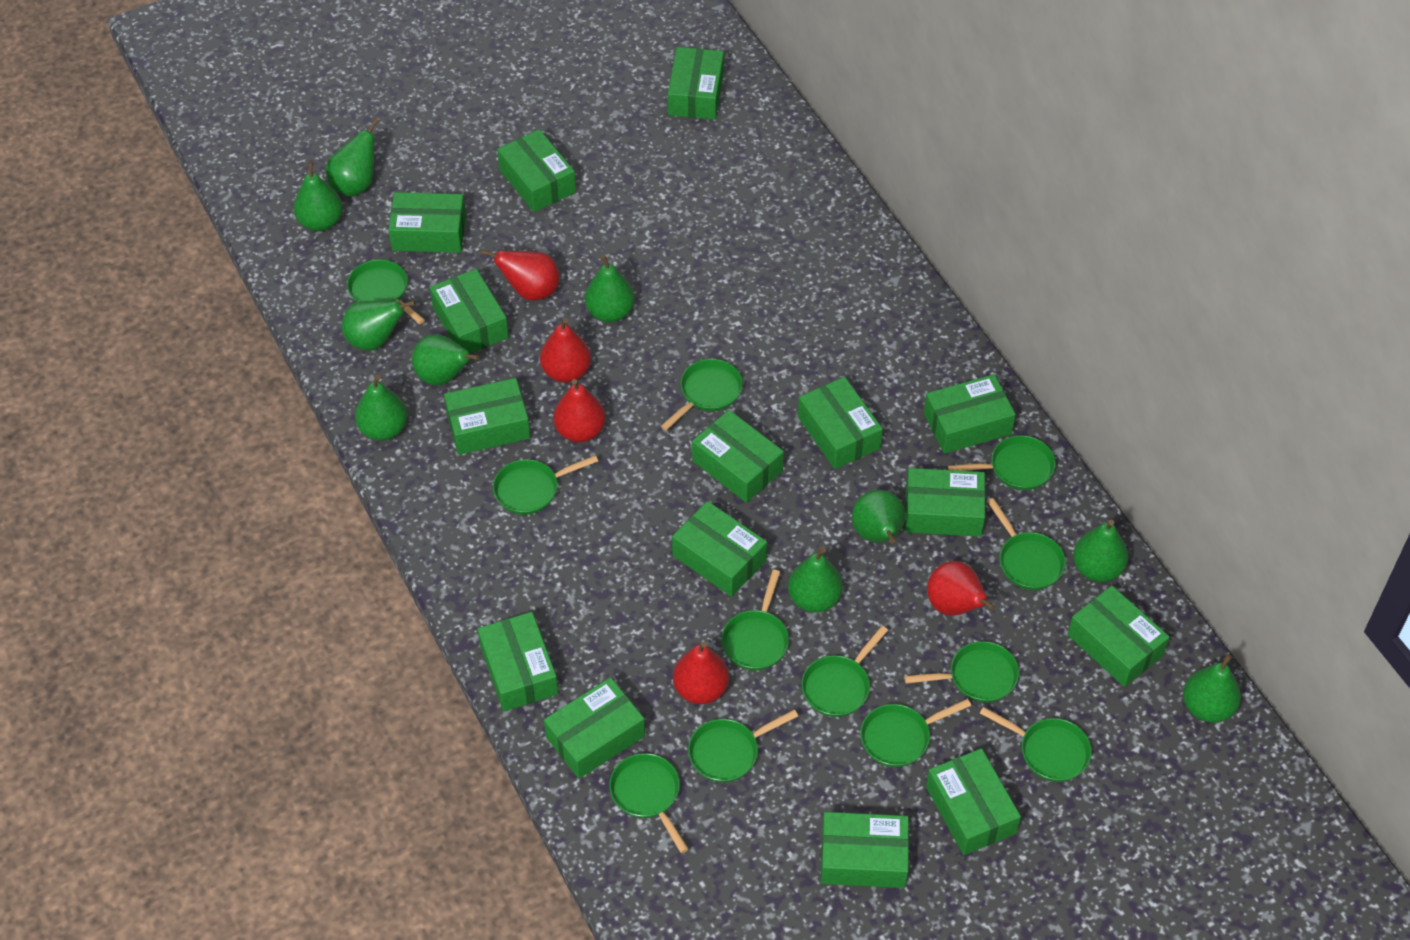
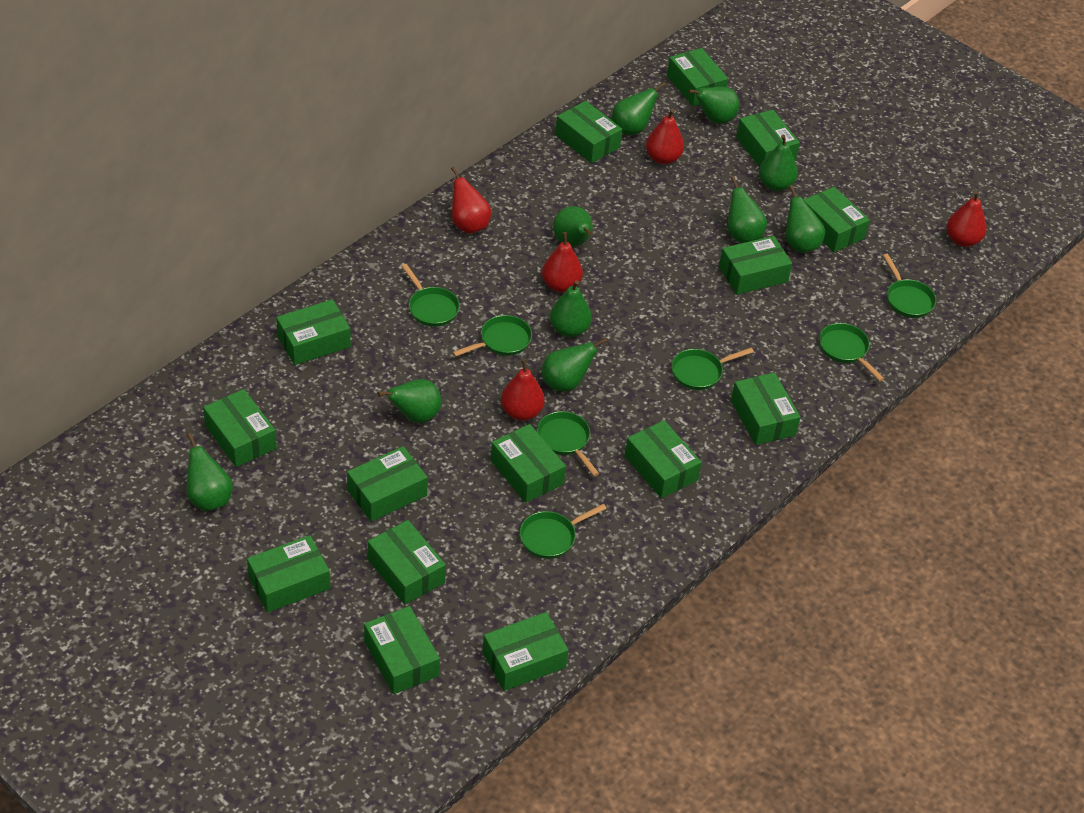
green pan: 12 -> 7

